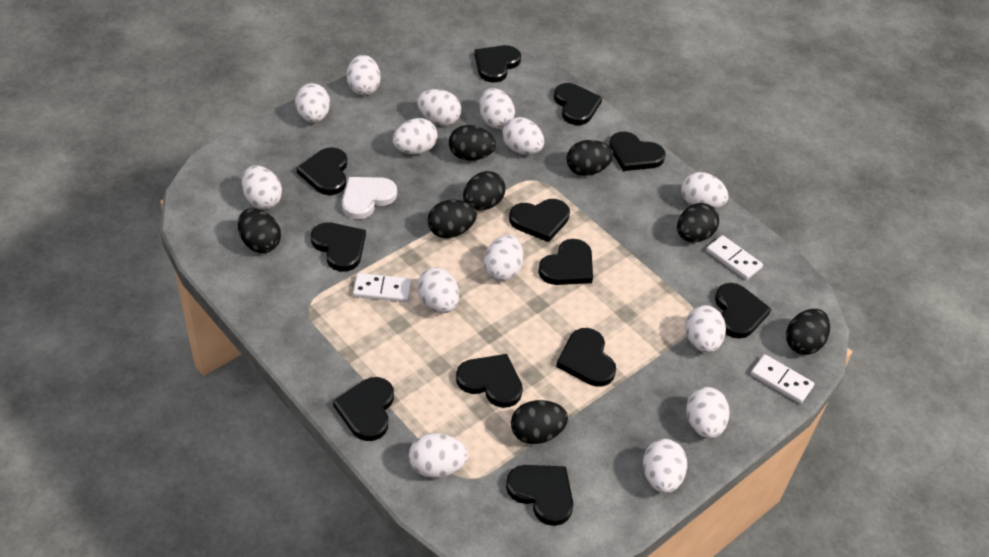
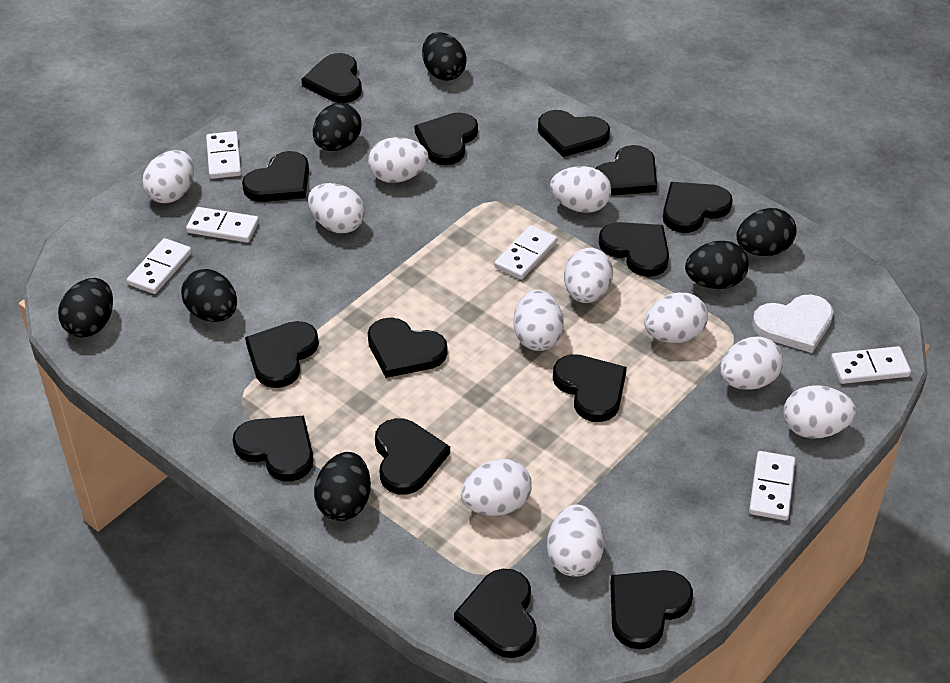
black egg: 8 -> 7
black heart: 12 -> 14
white domino: 3 -> 6
white egg: 14 -> 11

